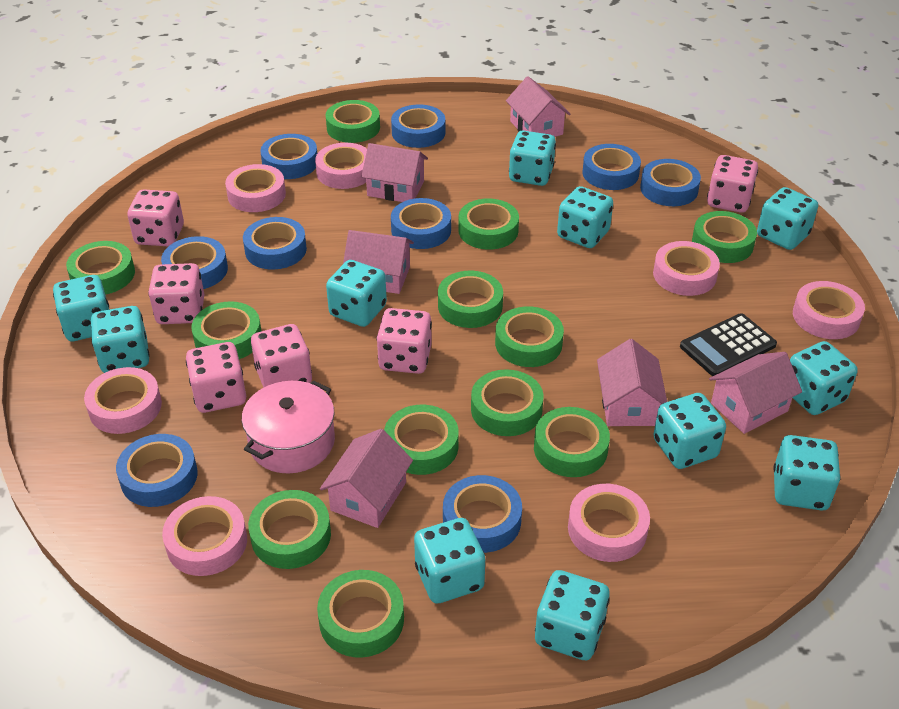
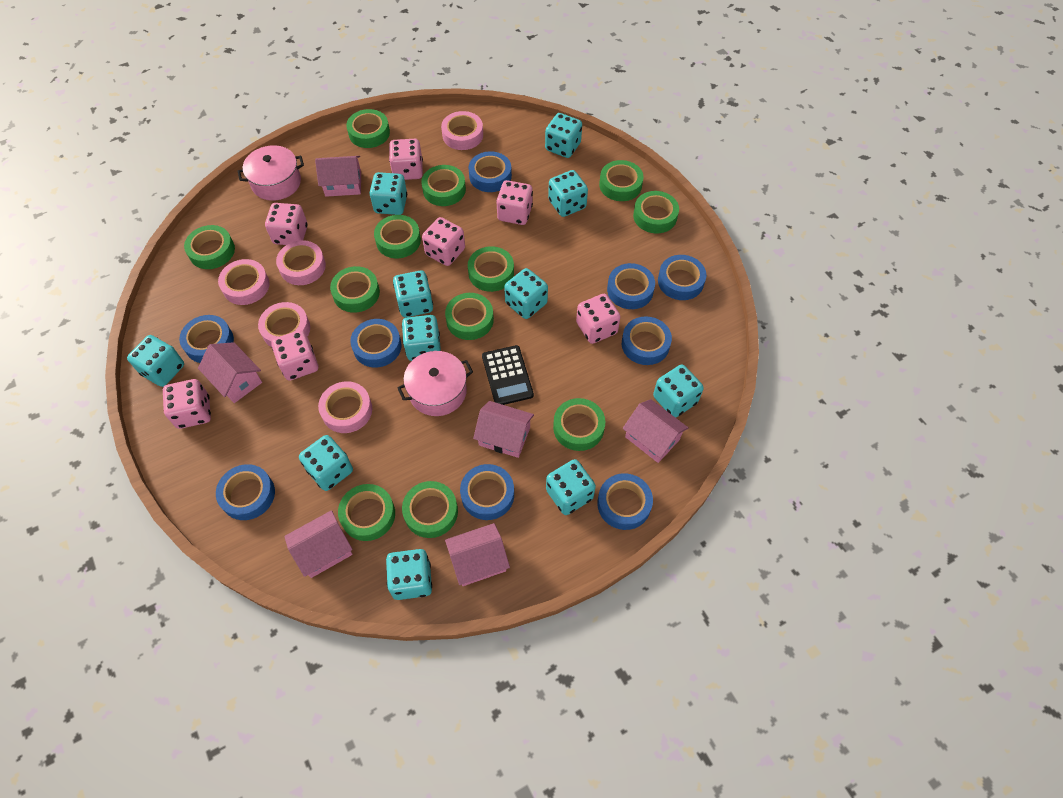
pink dice: 6 -> 7
pink pot: 1 -> 2
pink tape: 7 -> 5

